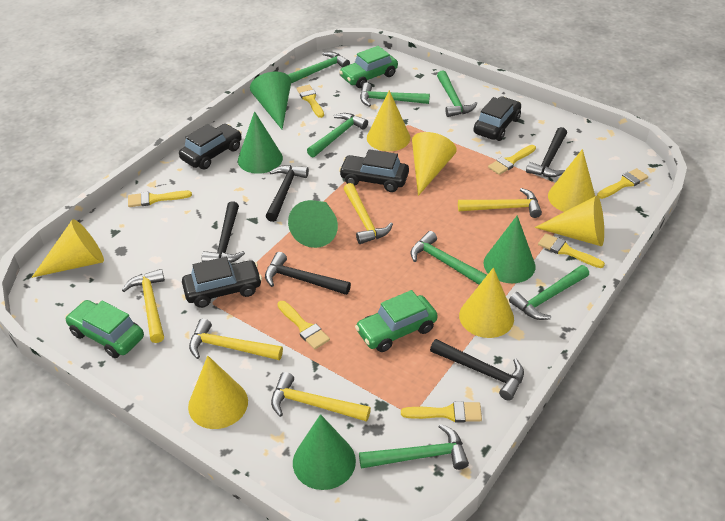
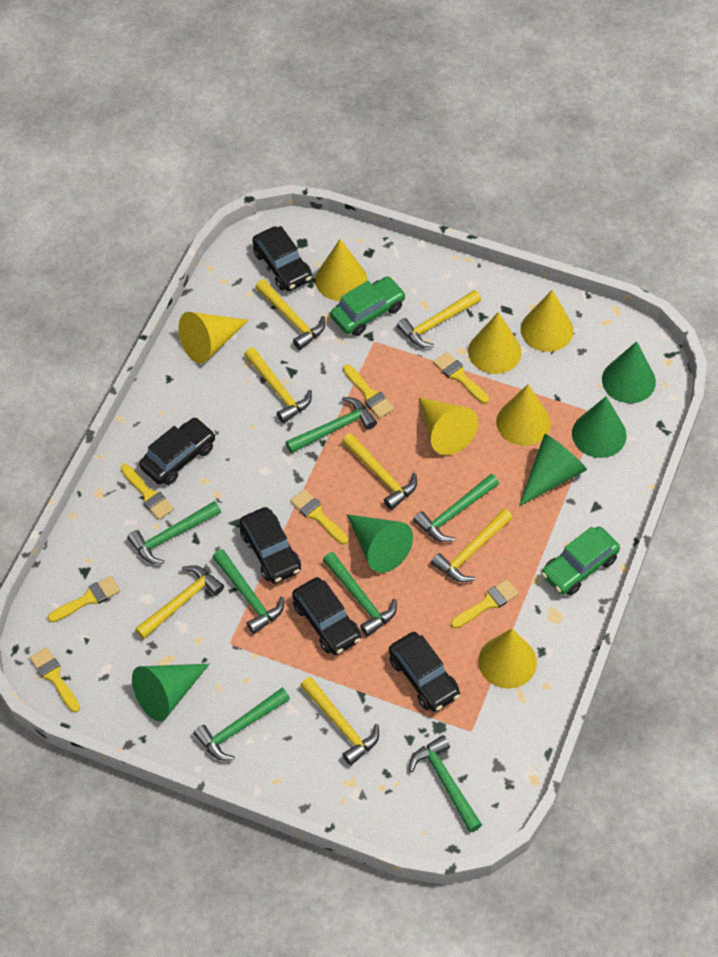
black car: 4 -> 5
black hammer: 5 -> 0
green car: 3 -> 2
yellow hammer: 5 -> 7

